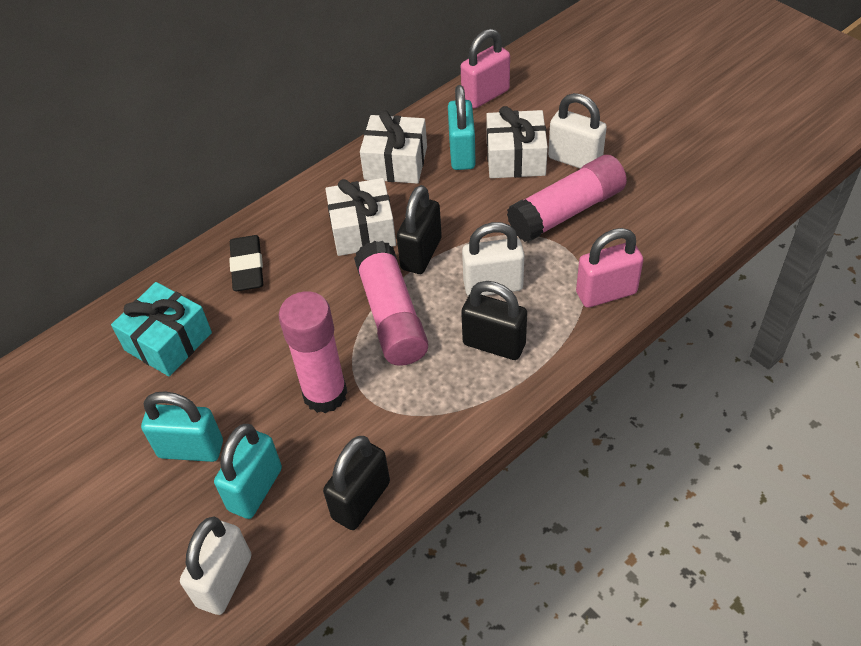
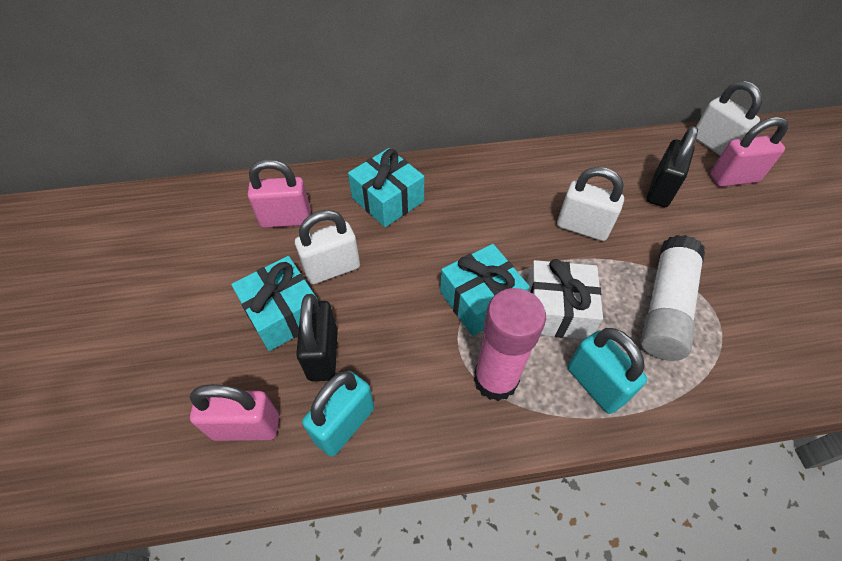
black eraser: 1 -> 0
black padlock: 3 -> 2
pink glue stick: 3 -> 1
pink padlock: 2 -> 3
turquoise gift: 1 -> 3
turquoise padlock: 3 -> 2
white gift: 3 -> 1
white glue stick: 0 -> 1

